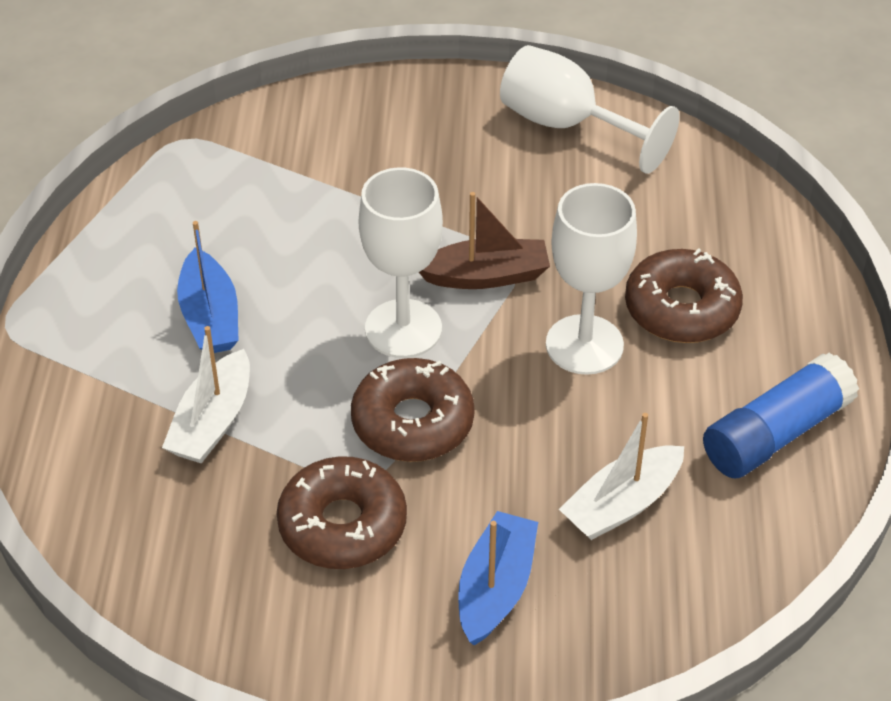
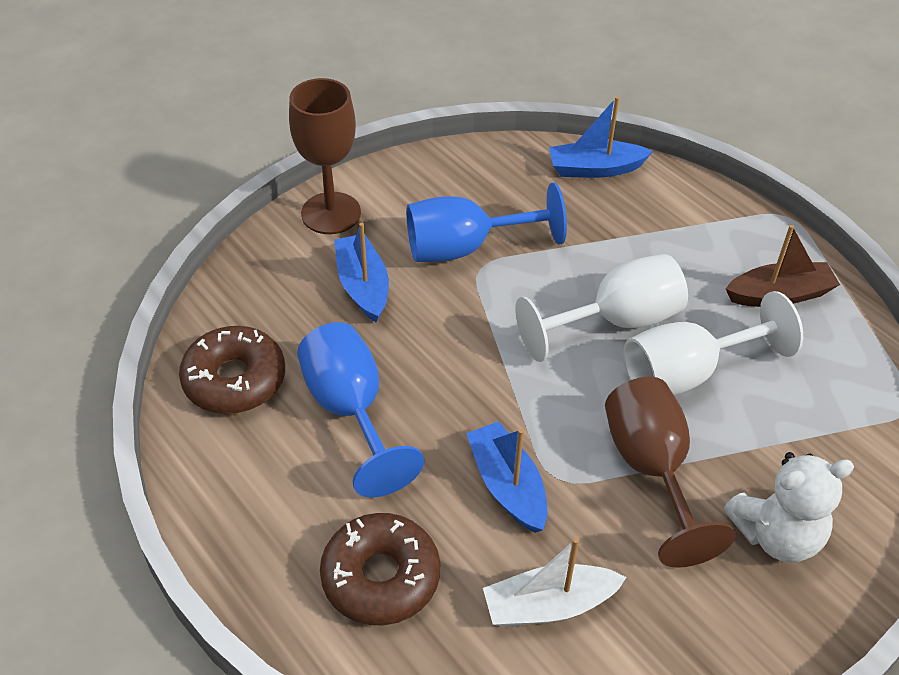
blue boat: 2 -> 3
blue glue stick: 1 -> 0
blue goblet: 0 -> 2
brown donut: 3 -> 2
brown goblet: 0 -> 2
white boat: 2 -> 1
white goblet: 3 -> 2
white teddy bear: 0 -> 1

